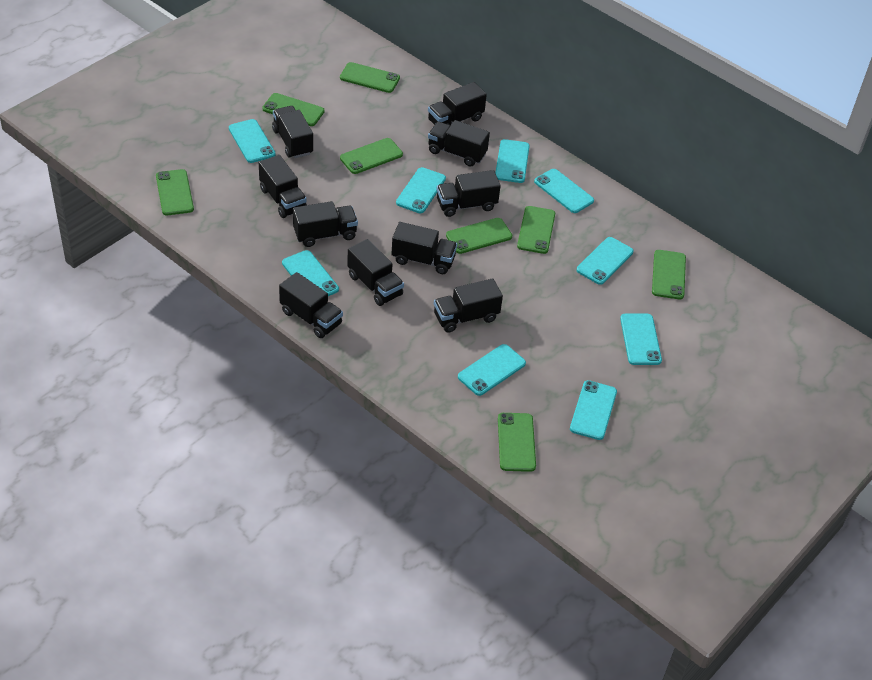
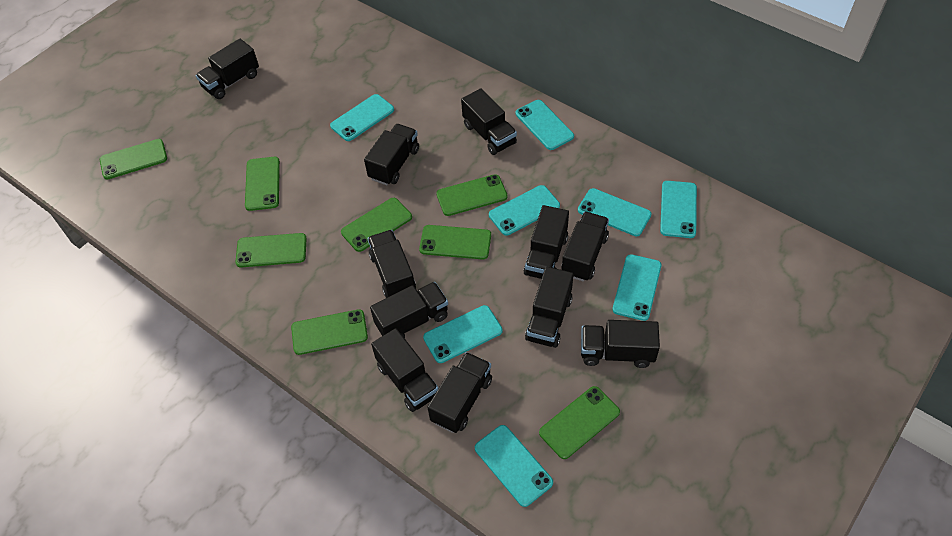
black truck: 10 -> 11
turquoise phone: 9 -> 8

